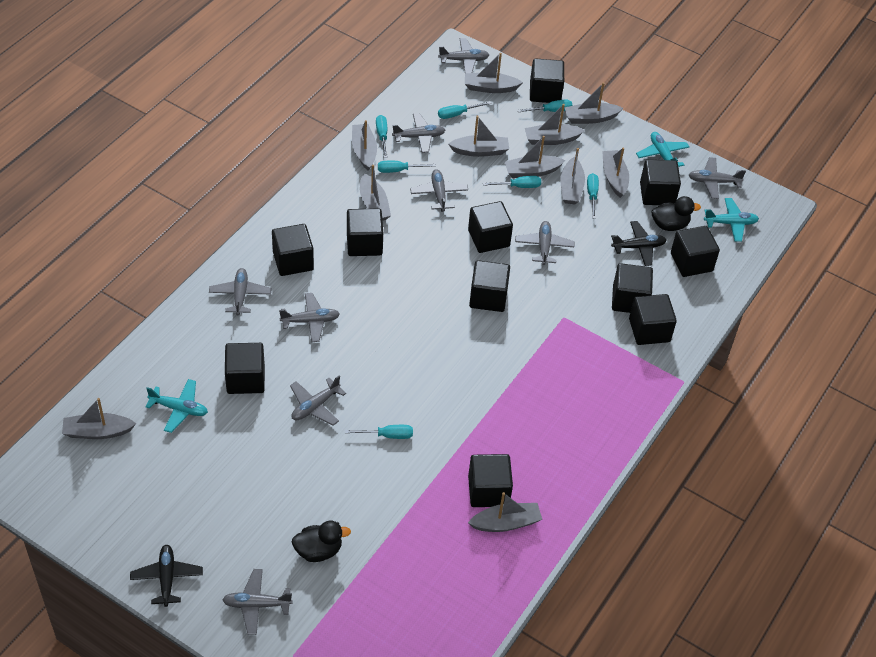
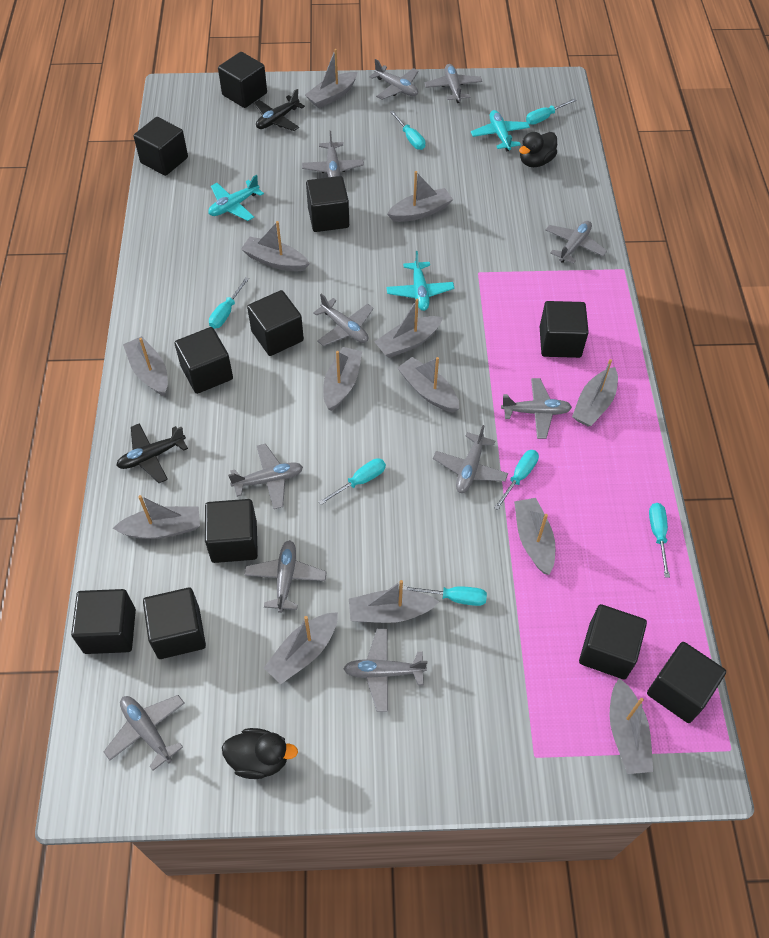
grey boat: 11 -> 13
grey plane: 9 -> 11

